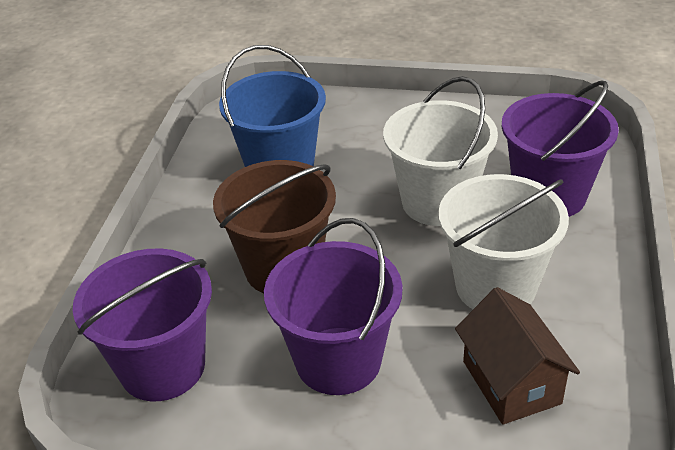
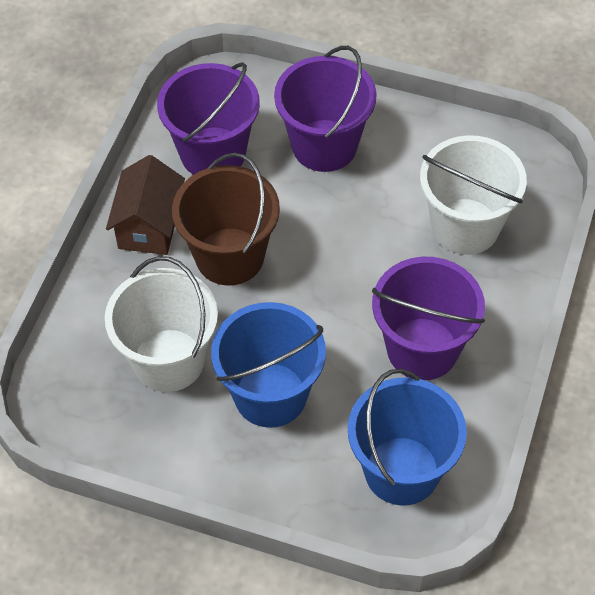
blue bucket: 1 -> 2

